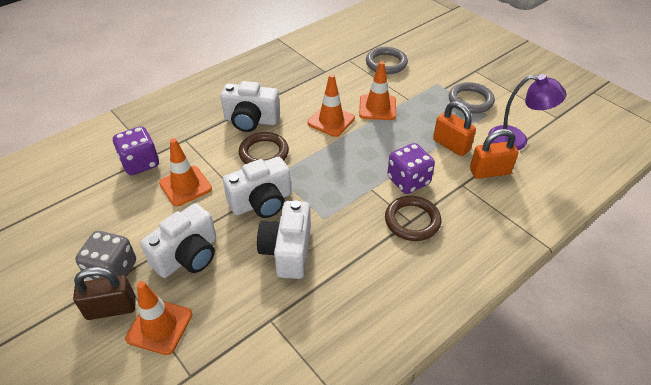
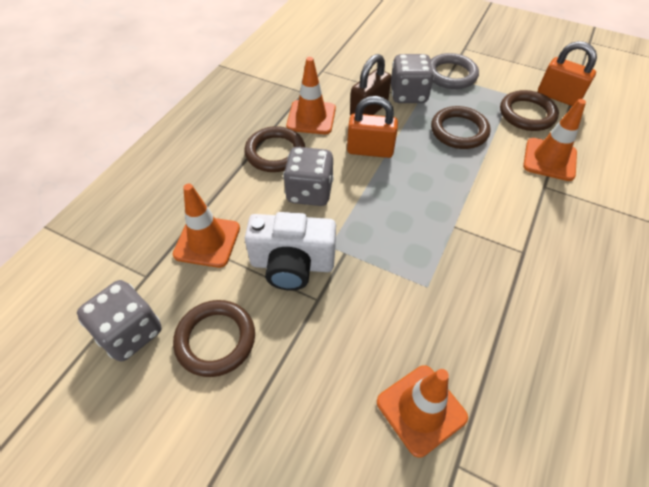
brown ring: 2 -> 4
grey dice: 1 -> 3
grey ring: 2 -> 1
purple dice: 2 -> 0
purple lamp: 1 -> 0
white camera: 4 -> 1

